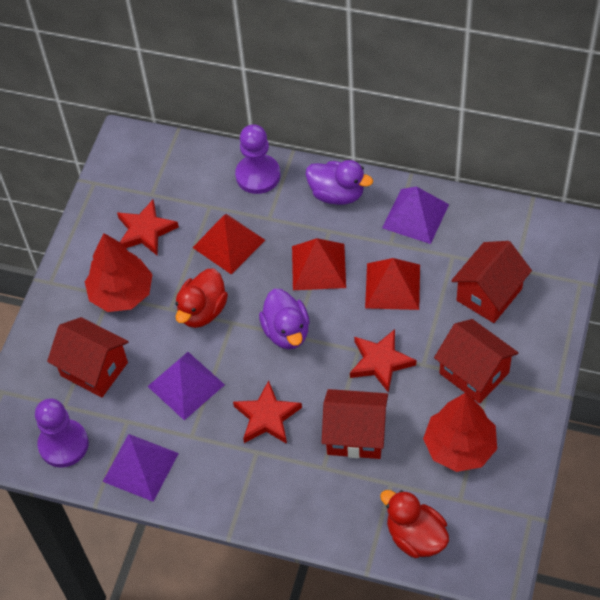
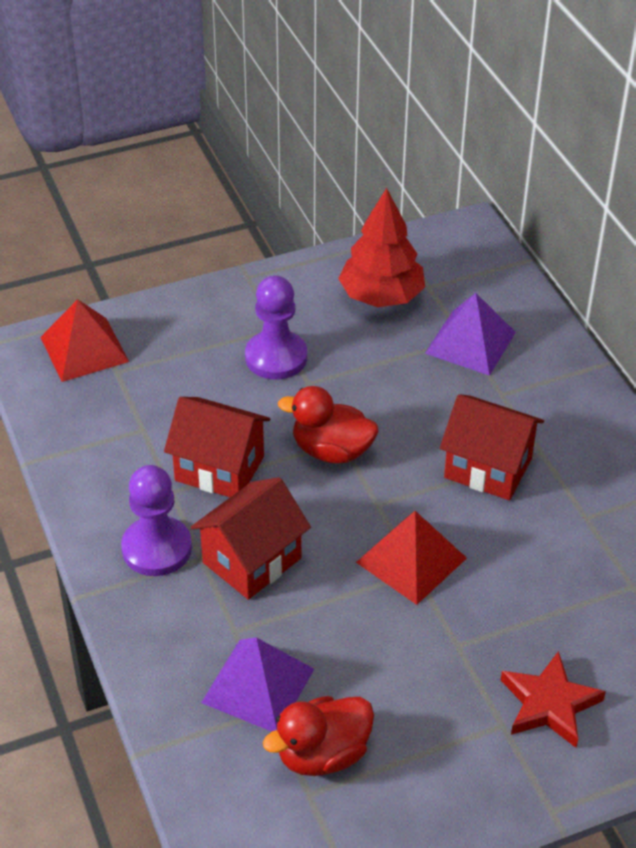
purple duck: 2 -> 0
purple pyramid: 3 -> 2
red house: 4 -> 3
red pyramid: 3 -> 2
red star: 3 -> 1
red tree: 2 -> 1

